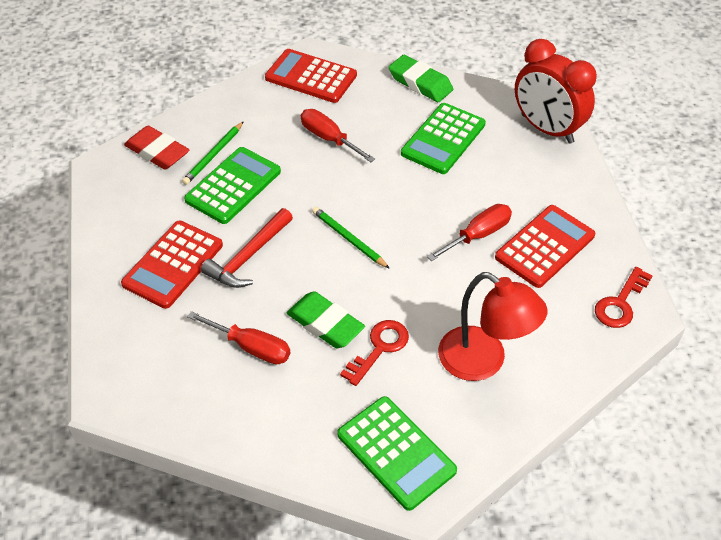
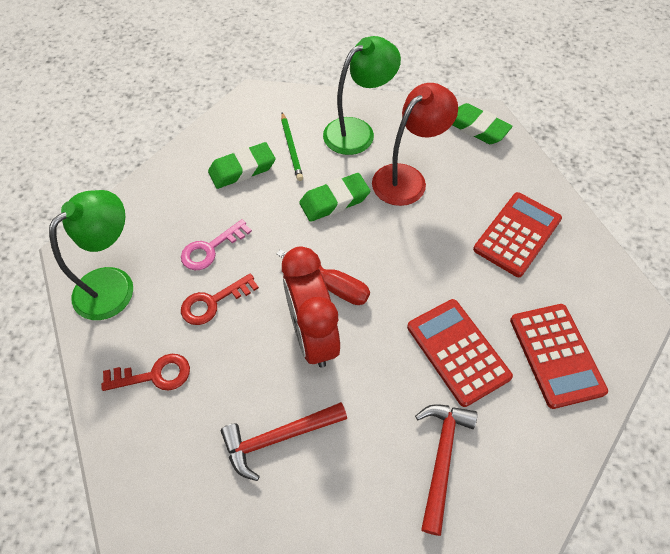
green calculator: 3 -> 0
green eraser: 2 -> 3
green lamp: 0 -> 2
green pencil: 2 -> 1
pink key: 0 -> 1
red eraser: 1 -> 0
red hammer: 1 -> 2
red screwdriver: 3 -> 1

